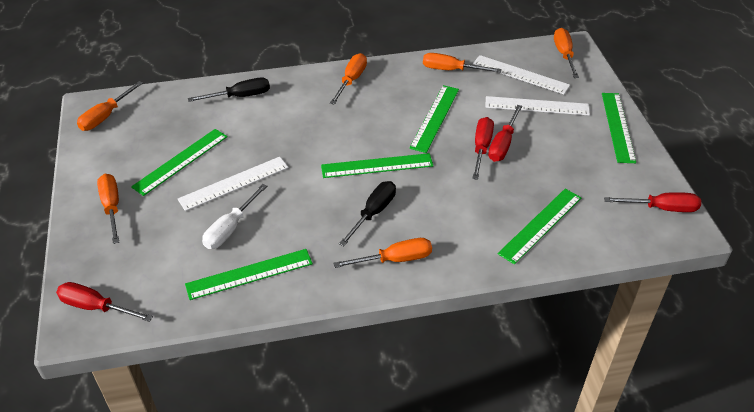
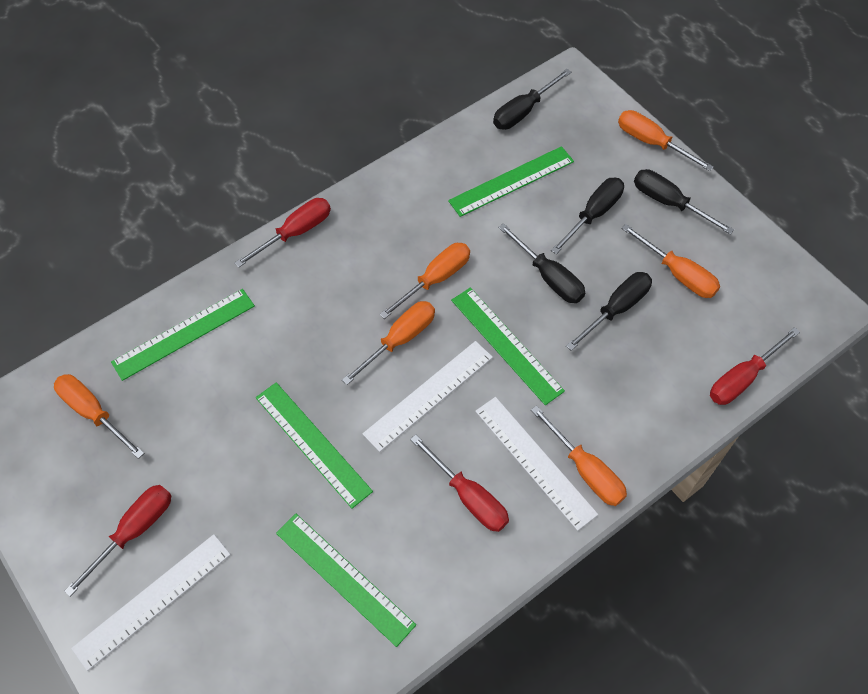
black screwdriver: 2 -> 5
green ruler: 6 -> 5
white screwdriver: 1 -> 0

